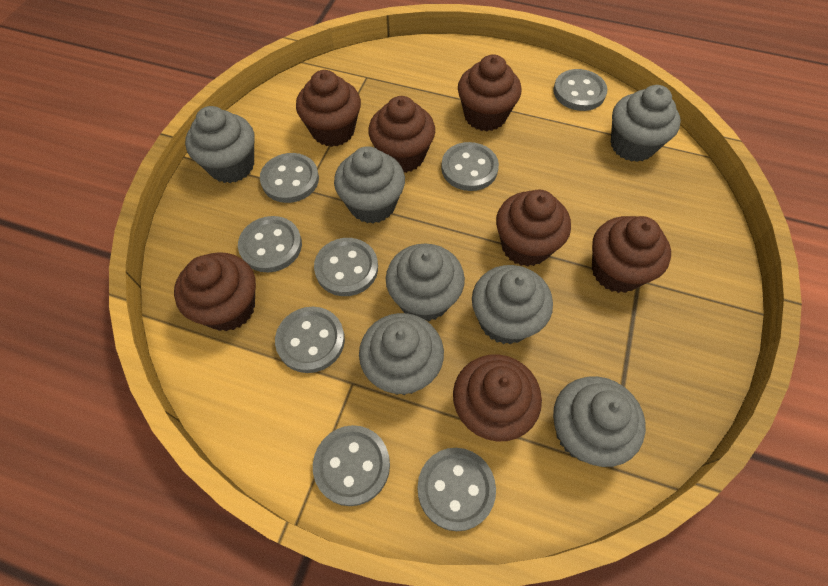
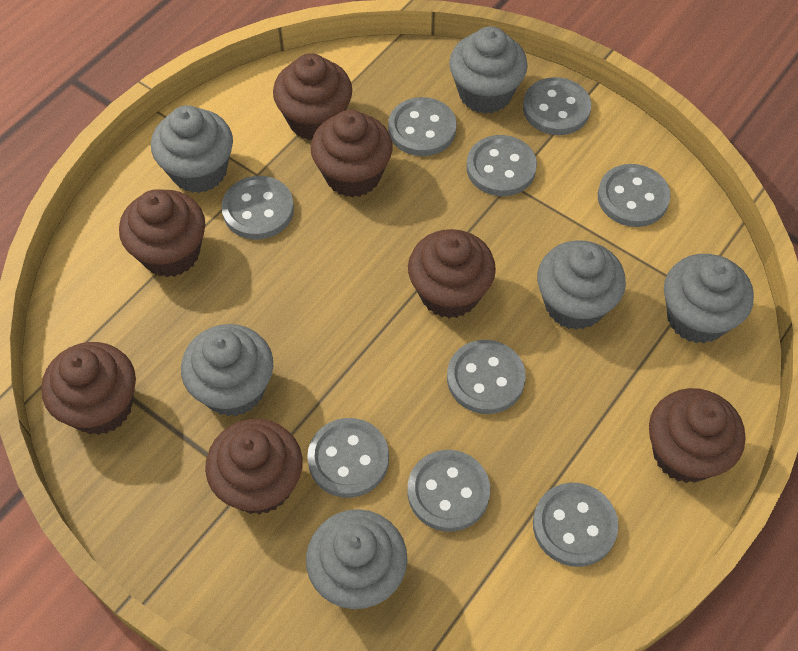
grey button: 8 -> 9
grey cupcake: 7 -> 6

